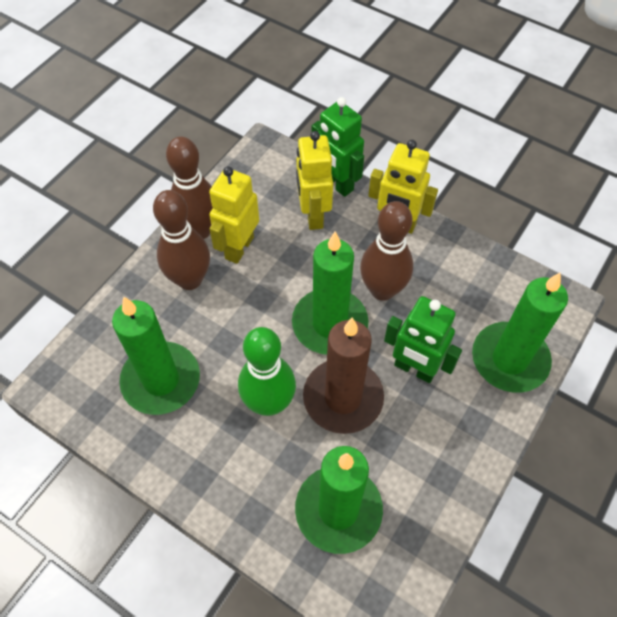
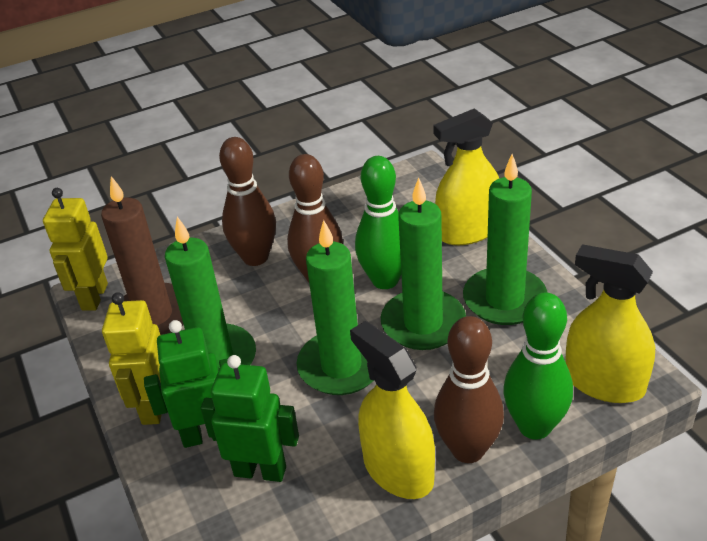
green bowling pin: 1 -> 2
yellow robot: 3 -> 2
yellow spray bottle: 0 -> 3

